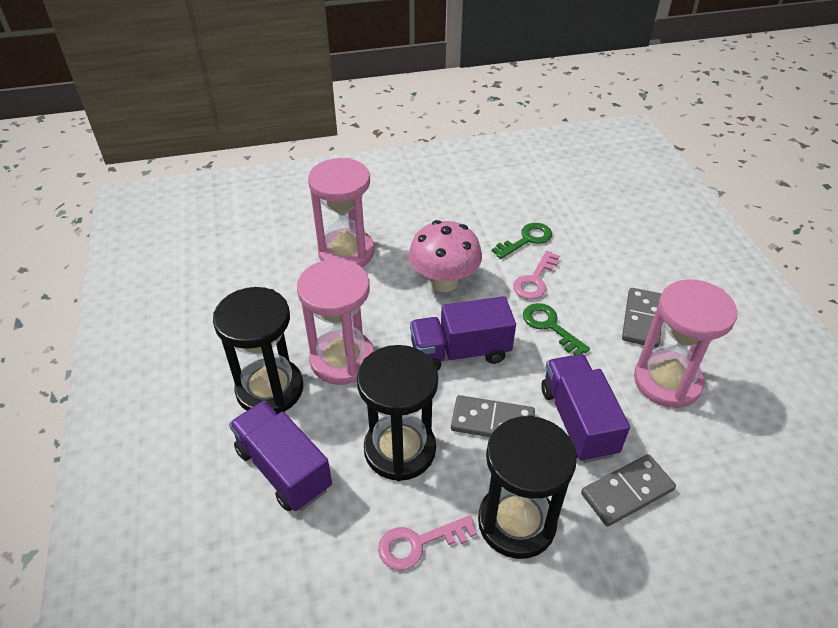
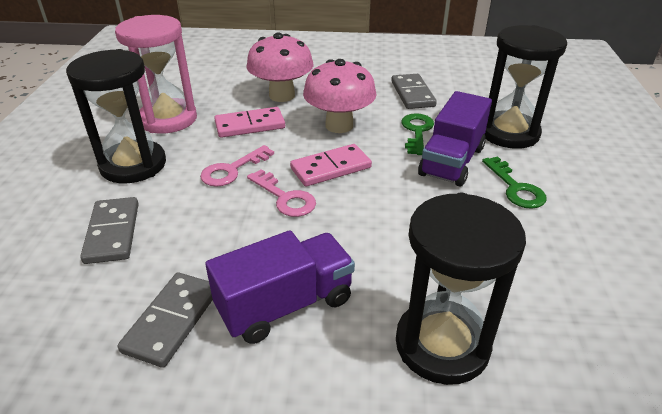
pink domino: 0 -> 2
pink hourglass: 3 -> 1
pink mushroom: 1 -> 2
purple truck: 3 -> 2

